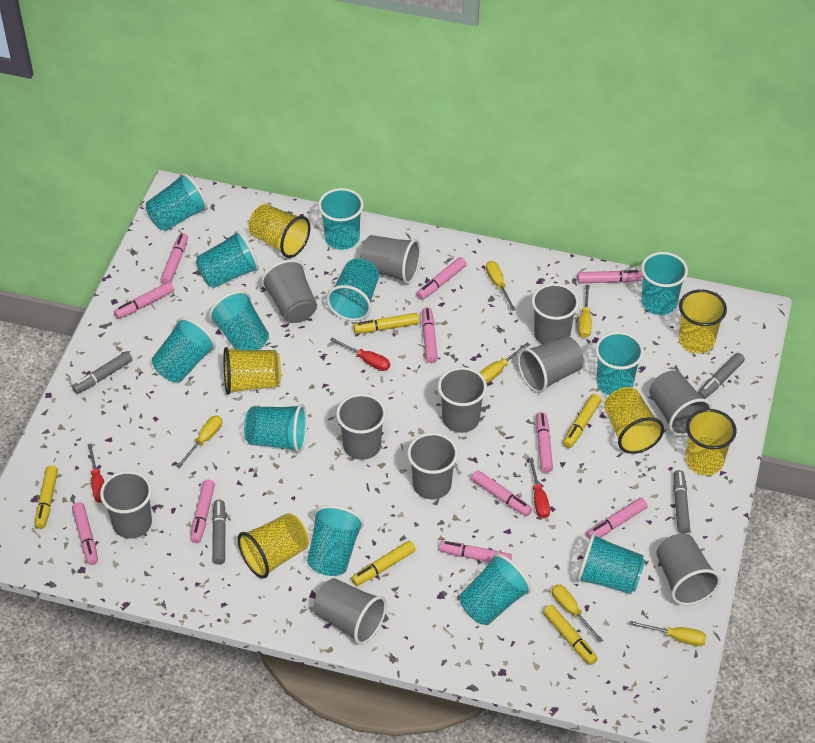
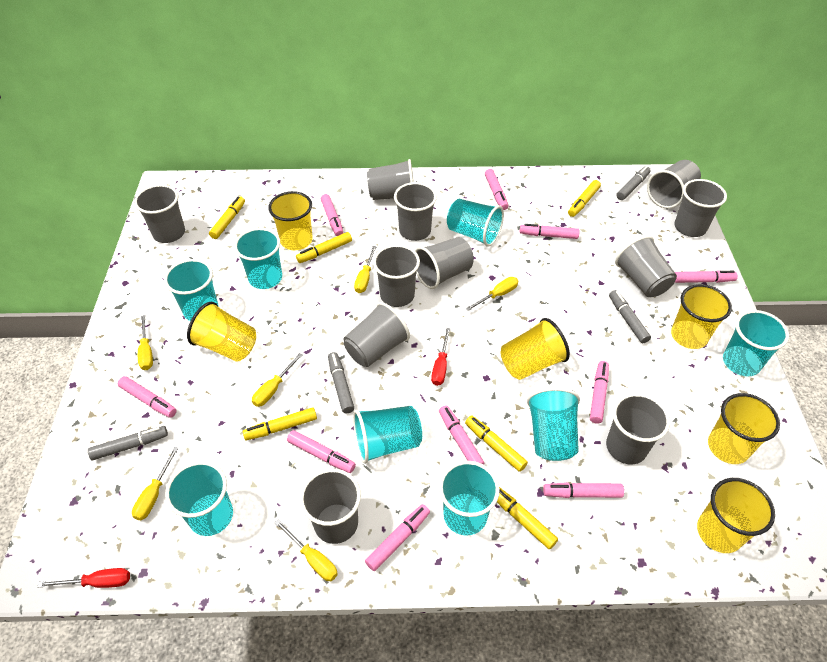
pink marker: 11 -> 10
red screwdriver: 3 -> 2
turquoise cup: 12 -> 8
yellow marker: 5 -> 6

